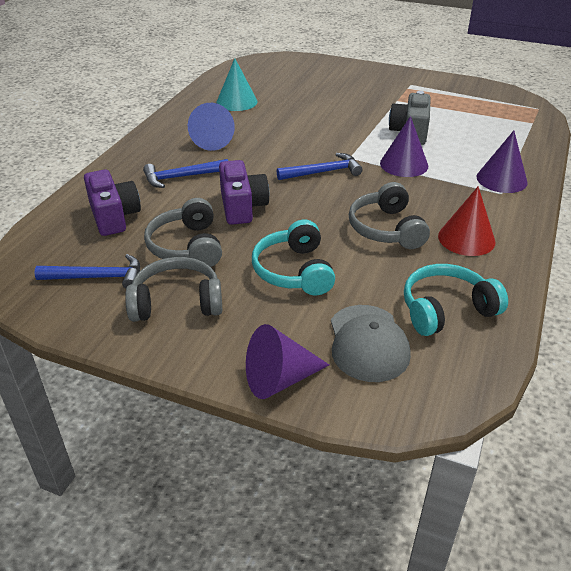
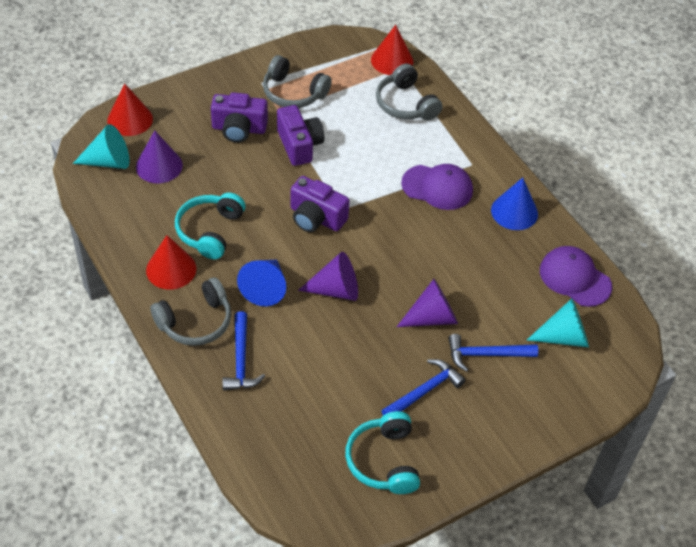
blue cone: 1 -> 2
grey camera: 1 -> 0
grey cap: 1 -> 0
purple camera: 2 -> 3
purple cap: 0 -> 2
red cone: 1 -> 3
turquoise cone: 1 -> 2

